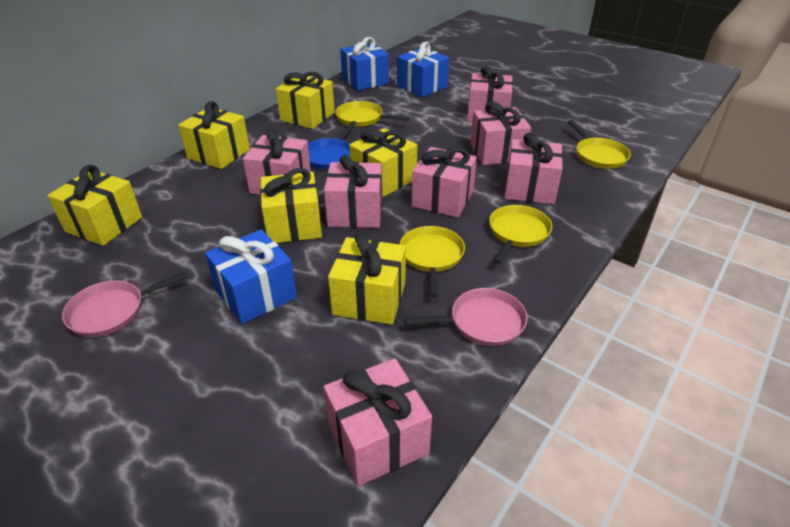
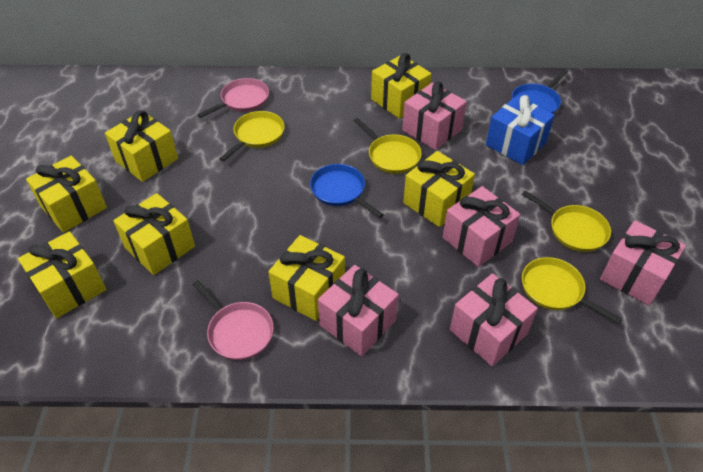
blue gift: 3 -> 1
blue pan: 1 -> 2
pink gift: 7 -> 5
yellow gift: 6 -> 7

